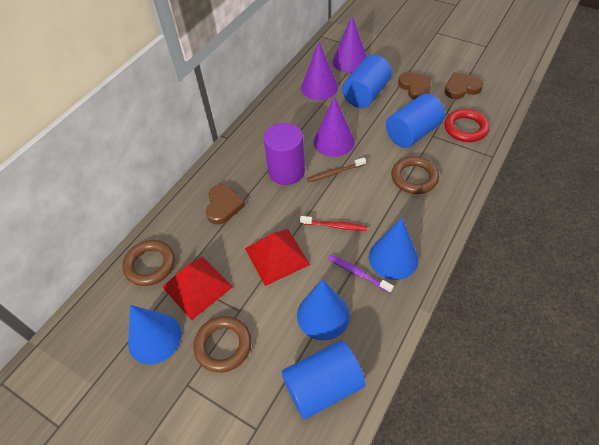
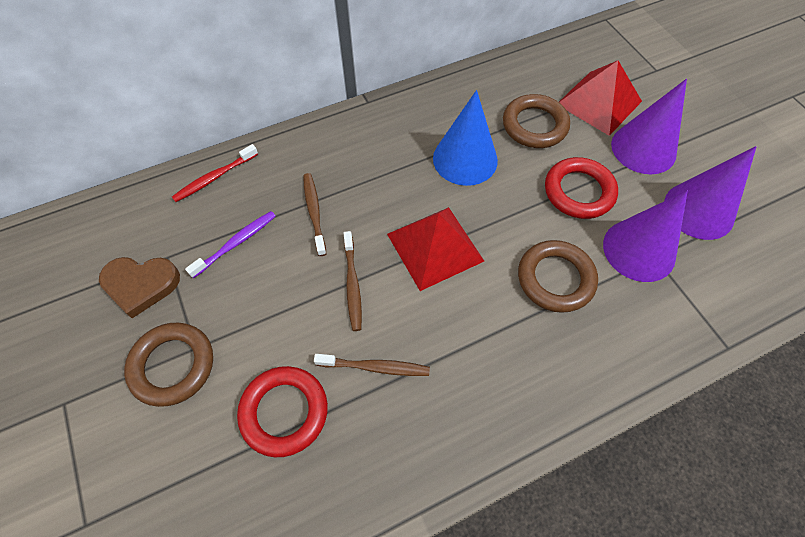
blue cone: 3 -> 1
blue cylinder: 3 -> 0
brown heart: 3 -> 1
brown toothbrush: 1 -> 3
purple cylinder: 1 -> 0
red ring: 1 -> 2

